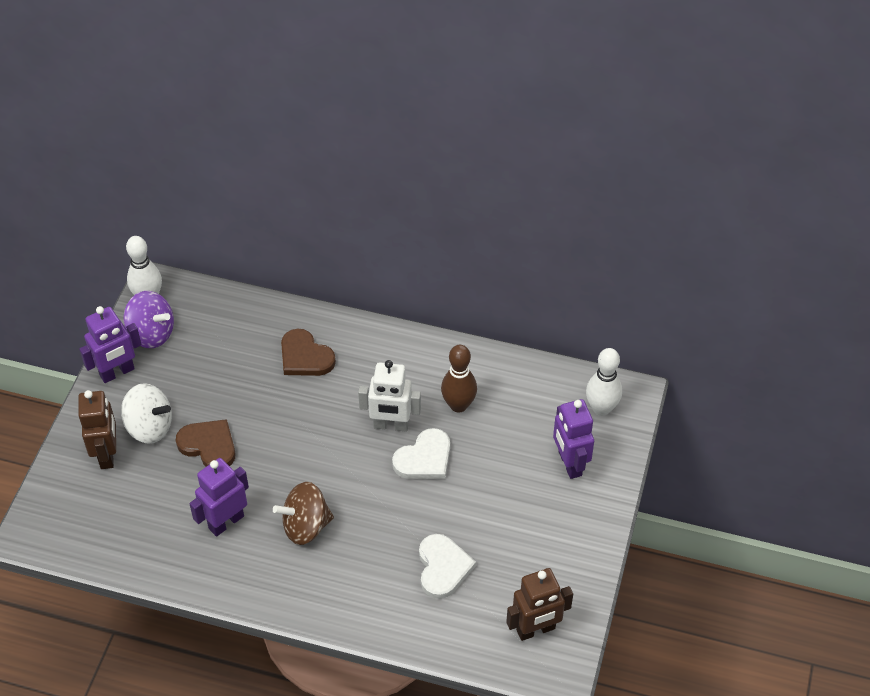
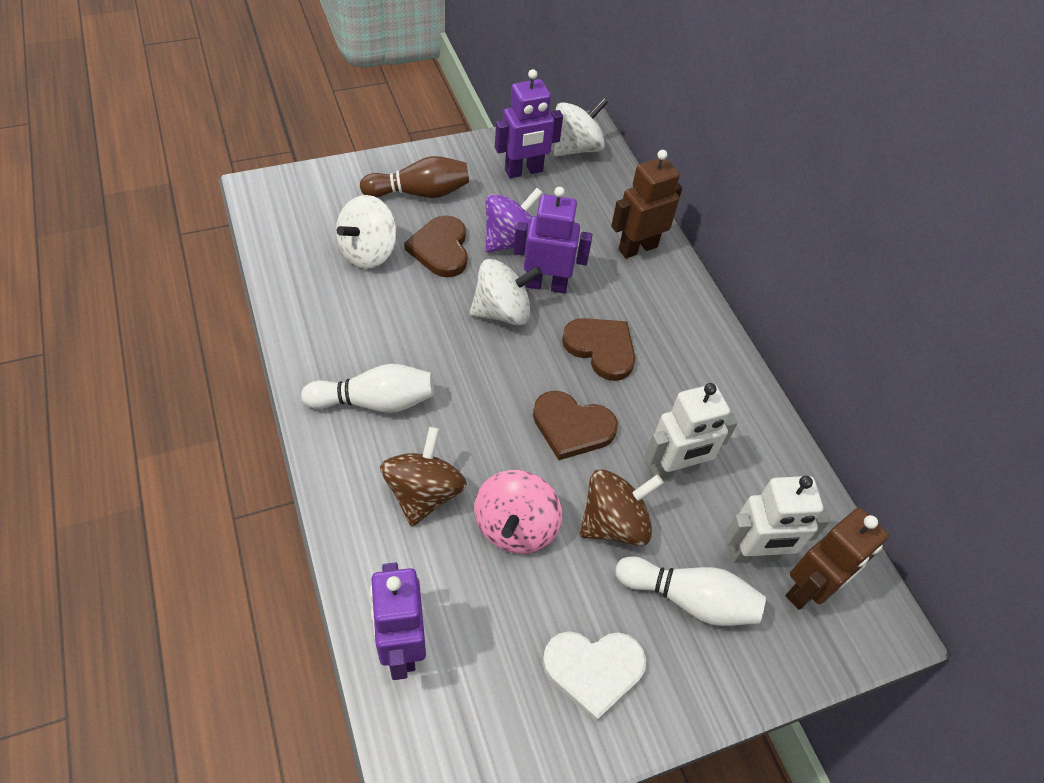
brown heart: 2 -> 3
brown spinning top: 1 -> 2
pink spinning top: 0 -> 1
white heart: 2 -> 1
white robot: 1 -> 2
white spinning top: 1 -> 3

